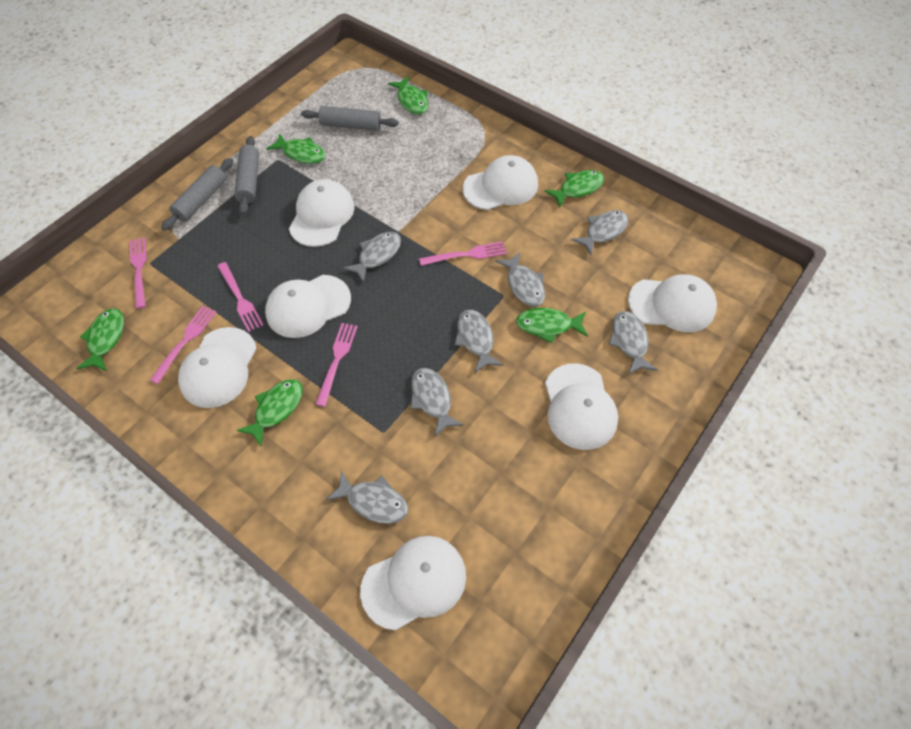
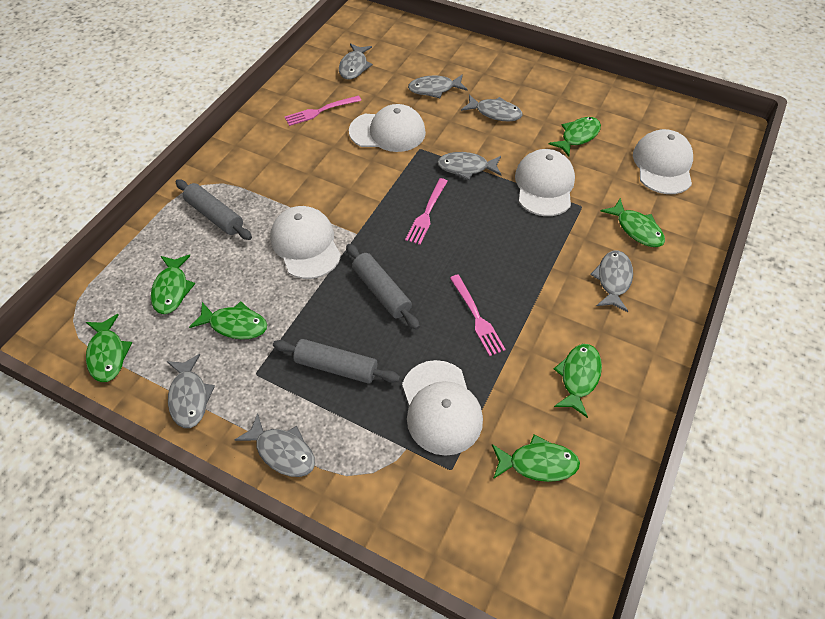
green fish: 6 -> 7
pink fork: 5 -> 3
white cap: 7 -> 5

